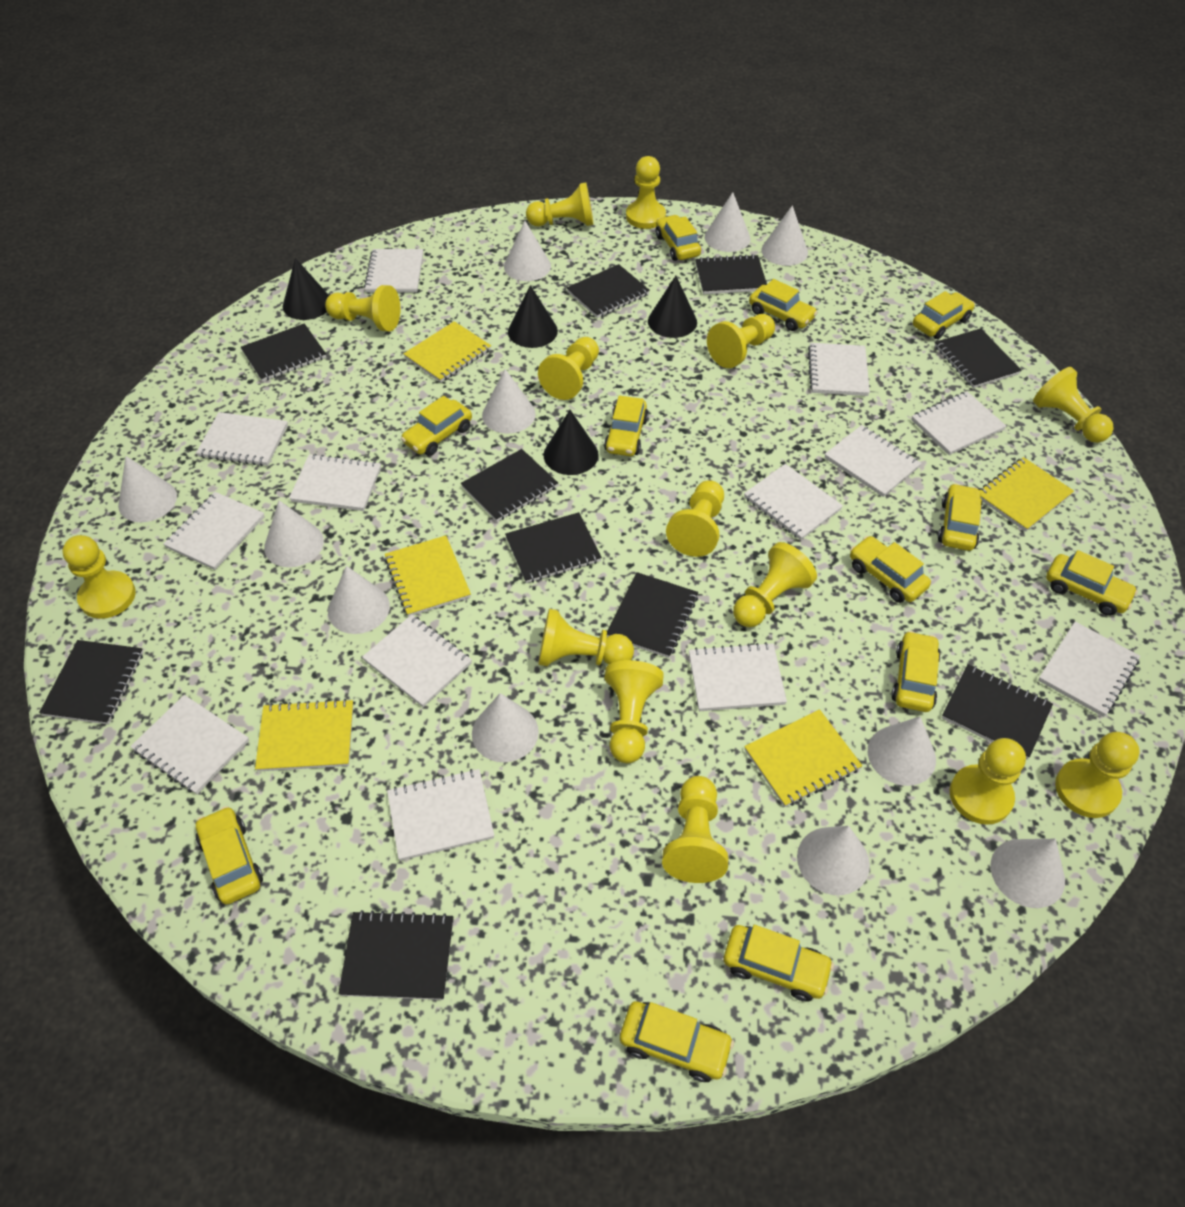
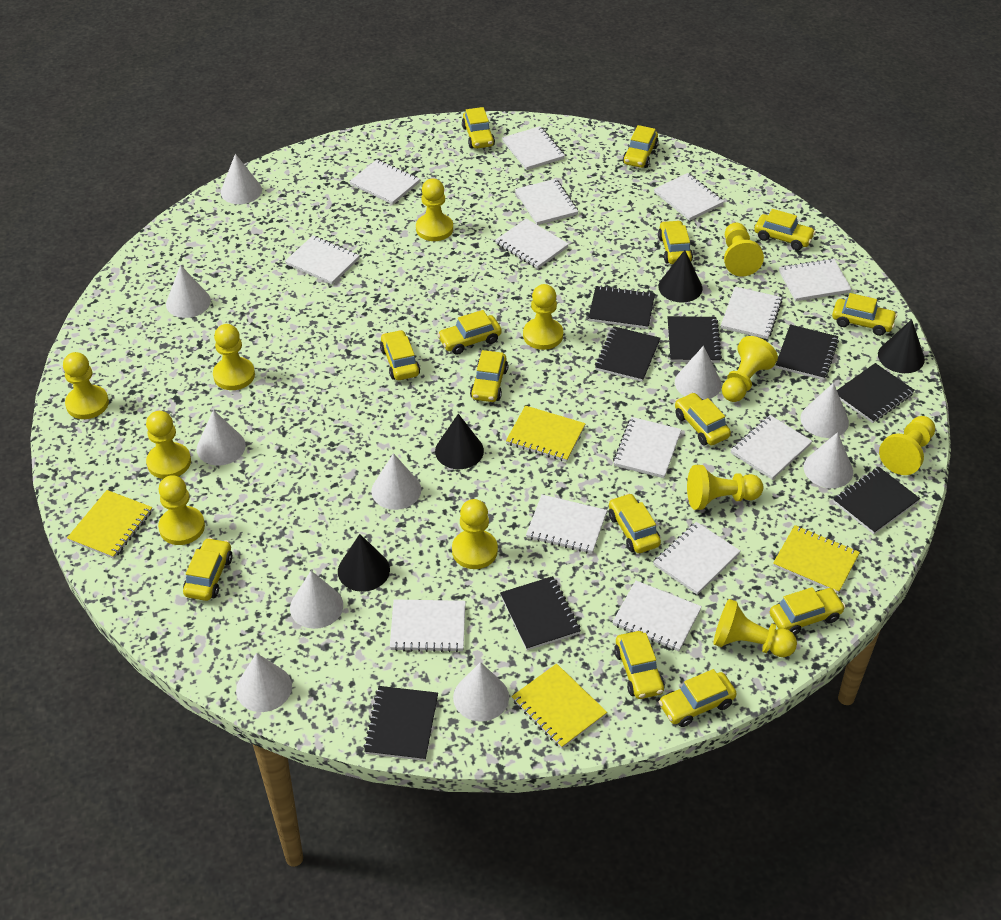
black notebook: 10 -> 8
white cone: 11 -> 10
white notebook: 13 -> 14
yellow car: 12 -> 14
yellow notebook: 5 -> 4
yellow pawn: 14 -> 12

